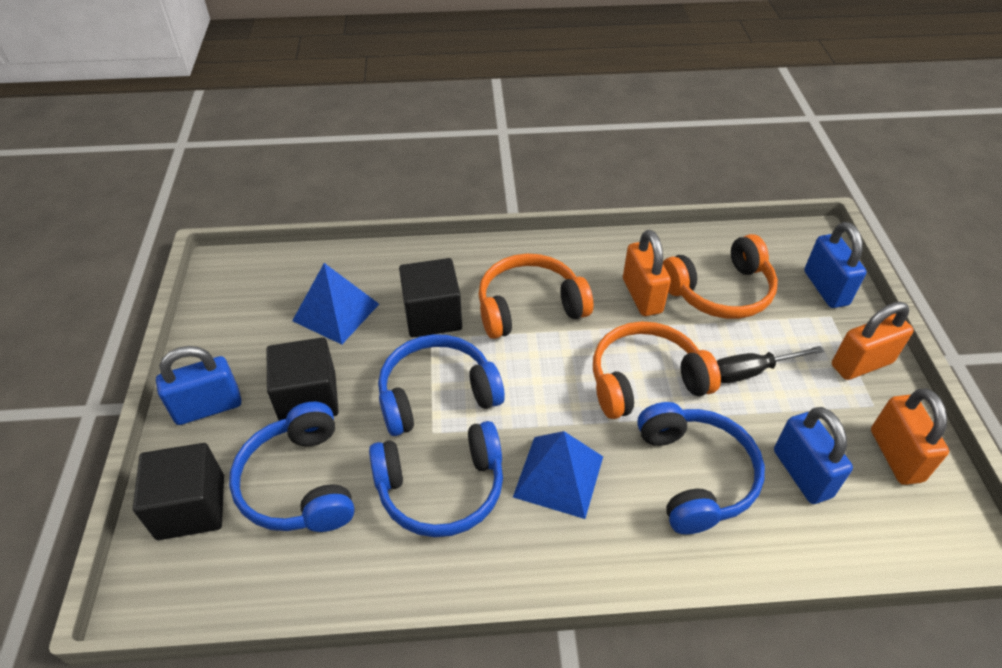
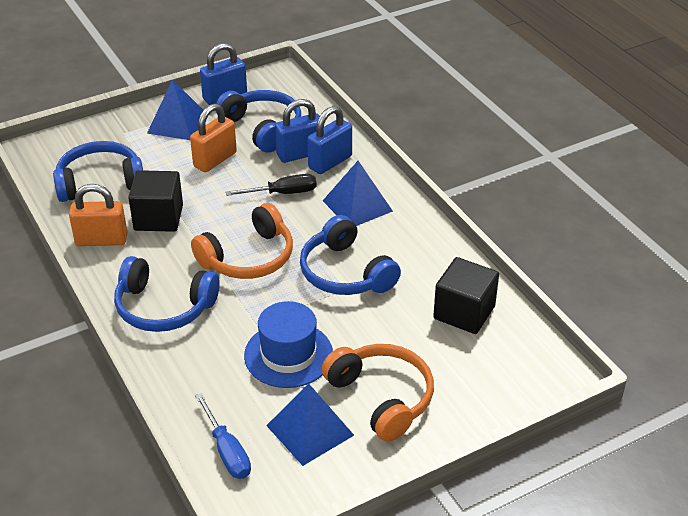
black cube: 3 -> 2
blue hat: 0 -> 1
blue pyramid: 2 -> 3
blue screwdriver: 0 -> 1
orange headphones: 3 -> 2
orange padlock: 3 -> 2

